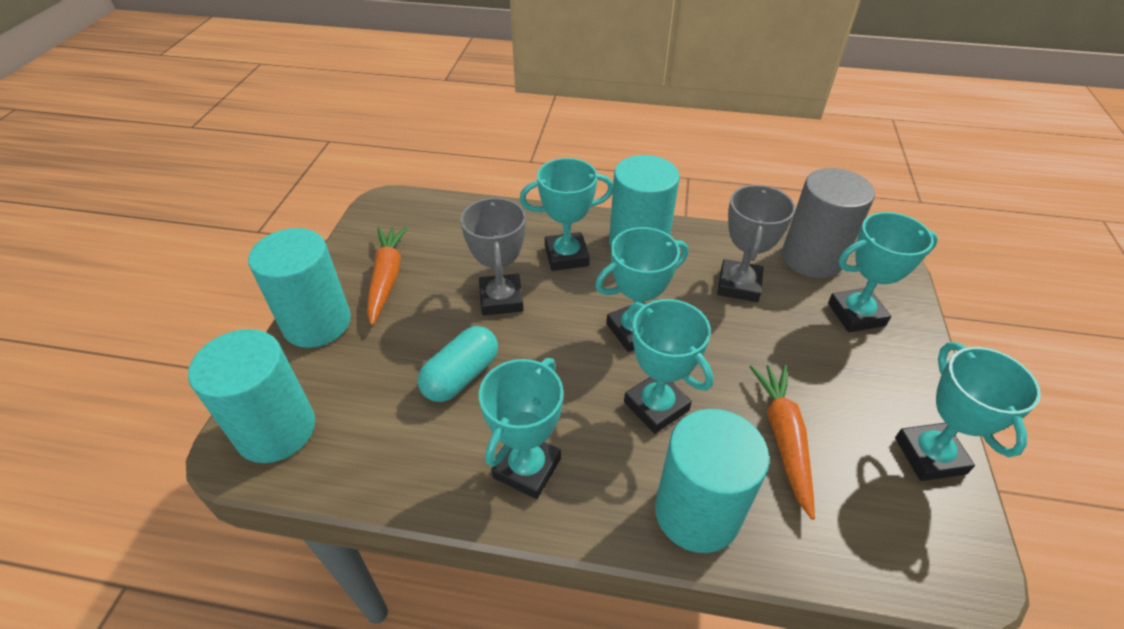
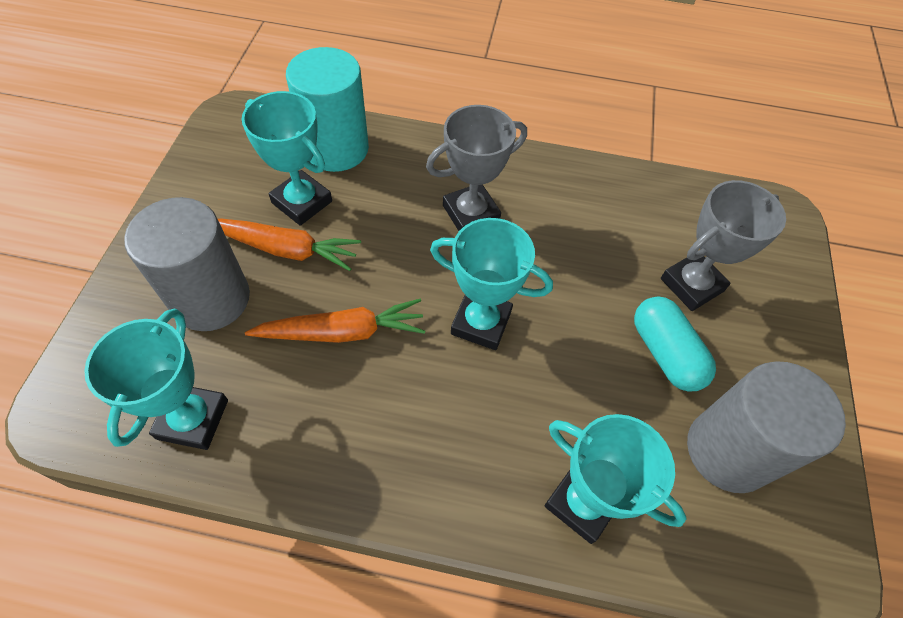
grey cylinder: 1 -> 2
turquoise cylinder: 4 -> 1
turquoise trophy: 6 -> 4

